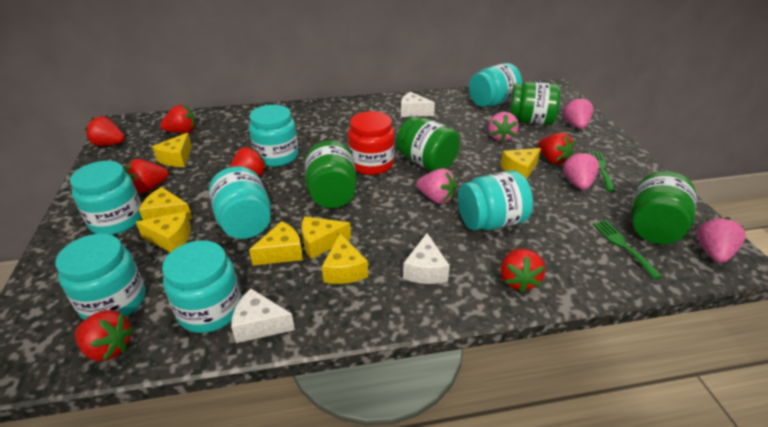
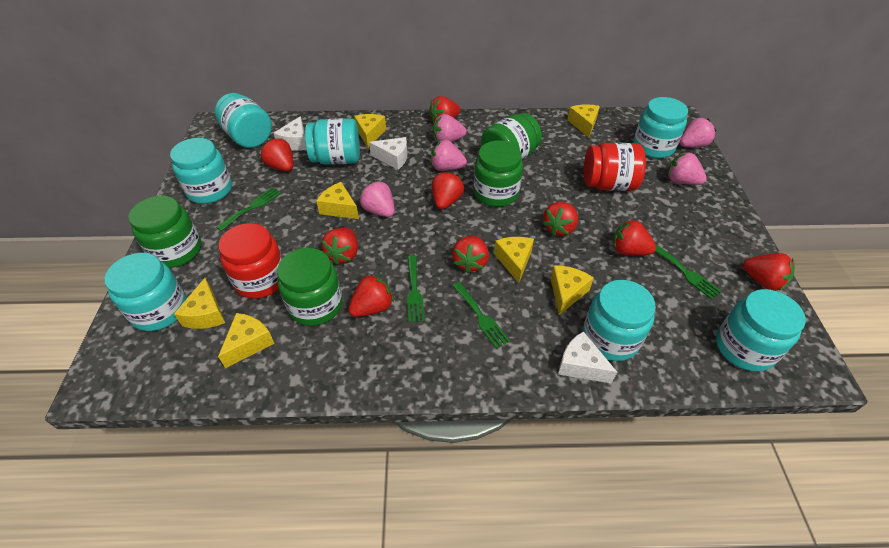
green fork: 2 -> 4
red jar: 1 -> 2
red strawberry: 7 -> 9

